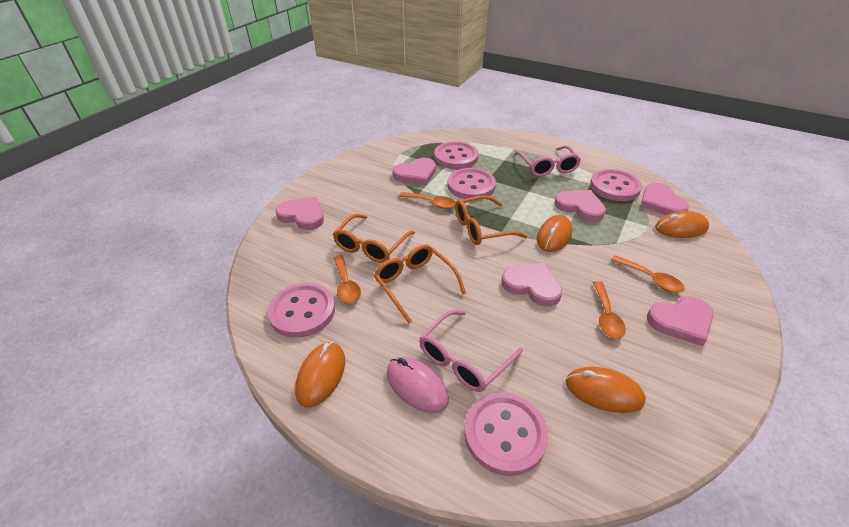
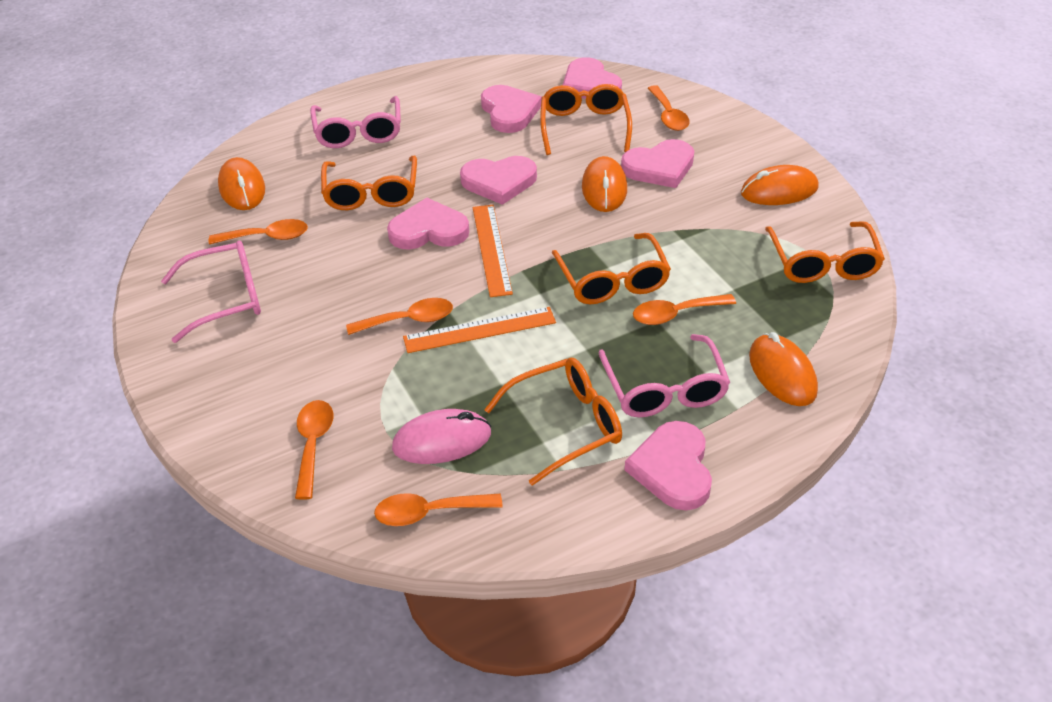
orange glasses: 3 -> 5
orange ruler: 0 -> 2
orange spoon: 4 -> 6
pink button: 5 -> 0
pink glasses: 2 -> 3

